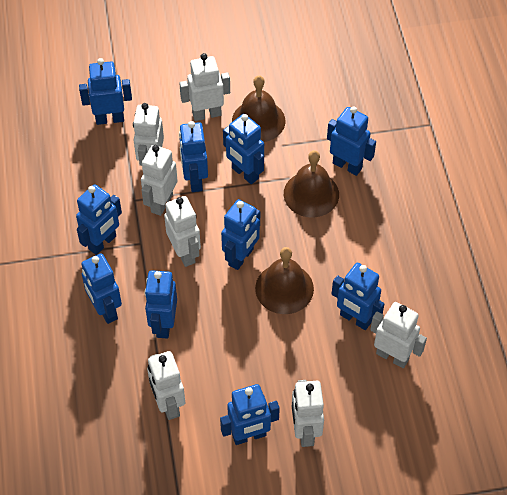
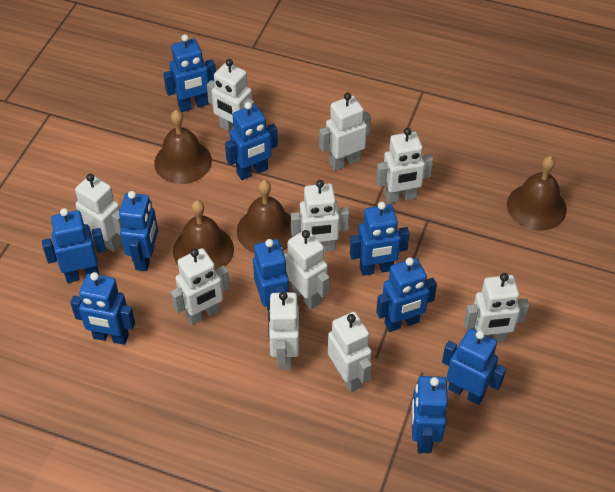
brown bell: 3 -> 4
white robot: 7 -> 10

